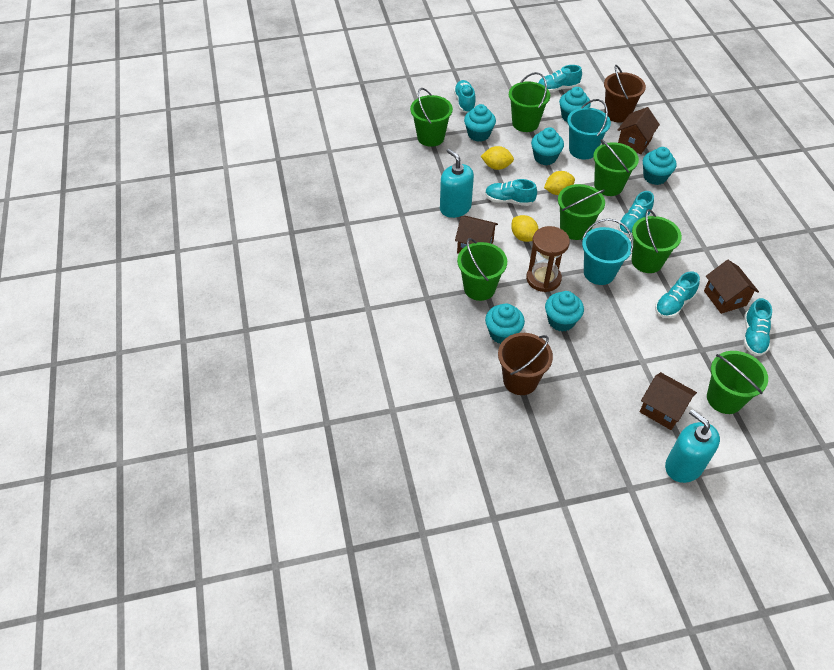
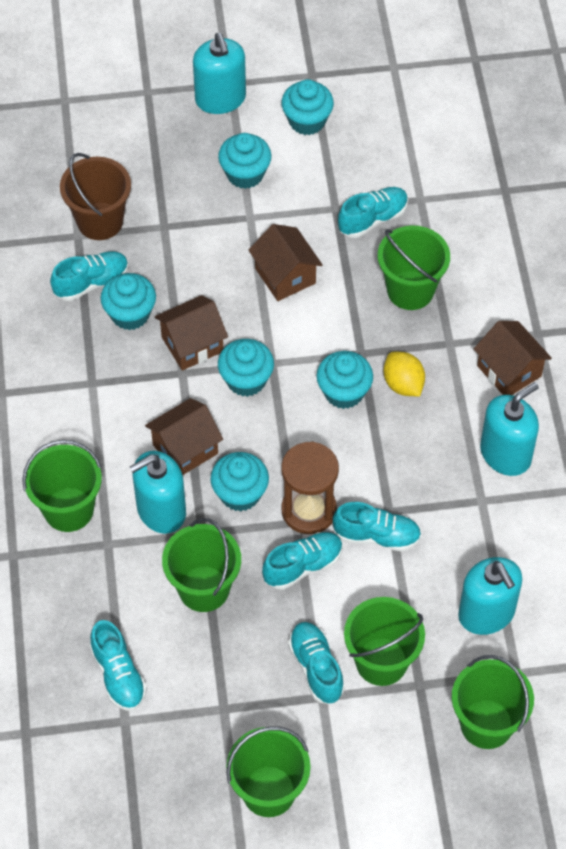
brown bucket: 2 -> 1
green bucket: 7 -> 6
turquoise bucket: 2 -> 0
turquoise soap dispenser: 2 -> 4
yellow lemon: 3 -> 1

